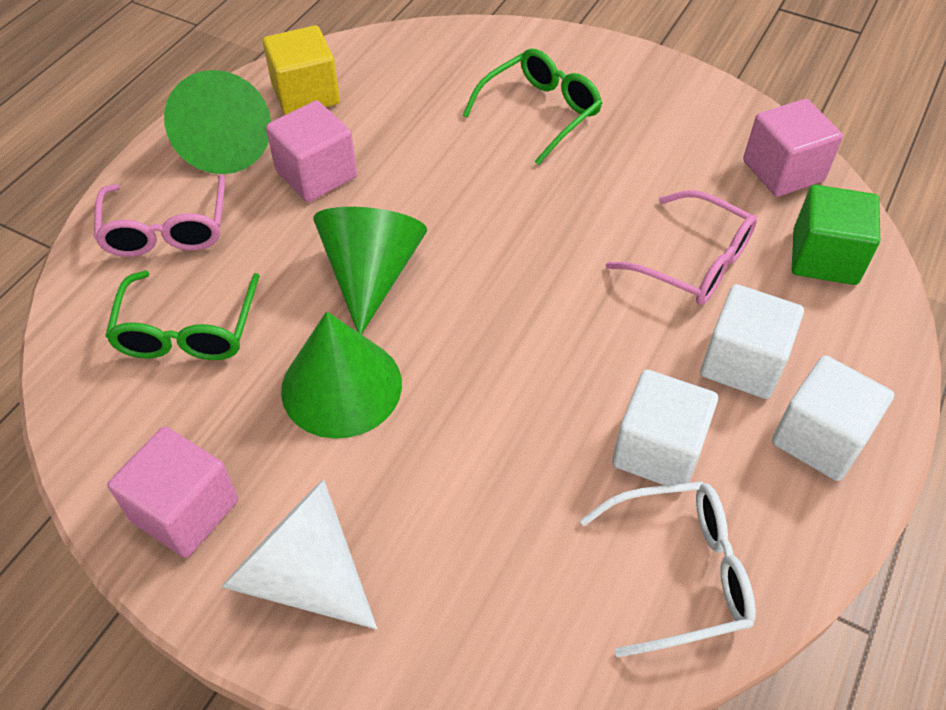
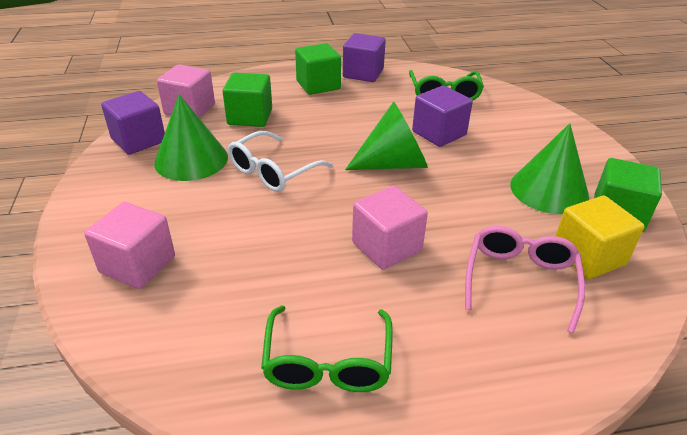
green cube: 1 -> 3
pink glasses: 2 -> 1
purple cube: 0 -> 3
white cone: 1 -> 0
white cube: 3 -> 0

